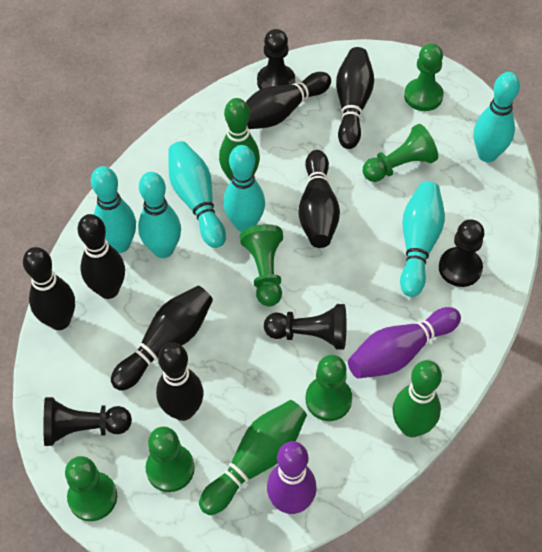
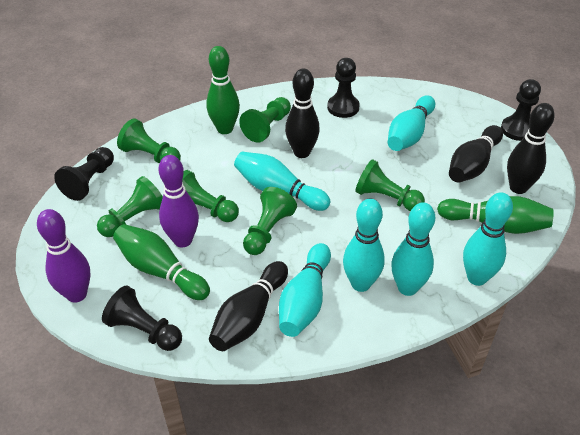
black bowling pin: 7 -> 4

